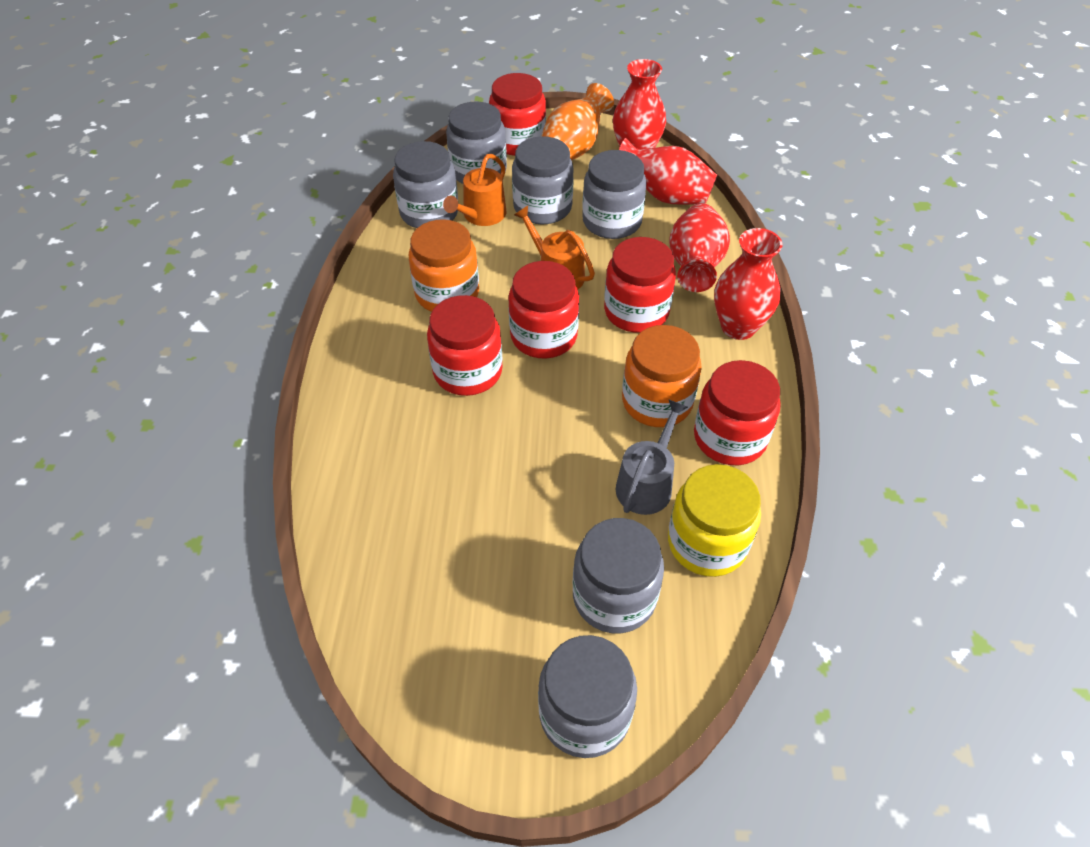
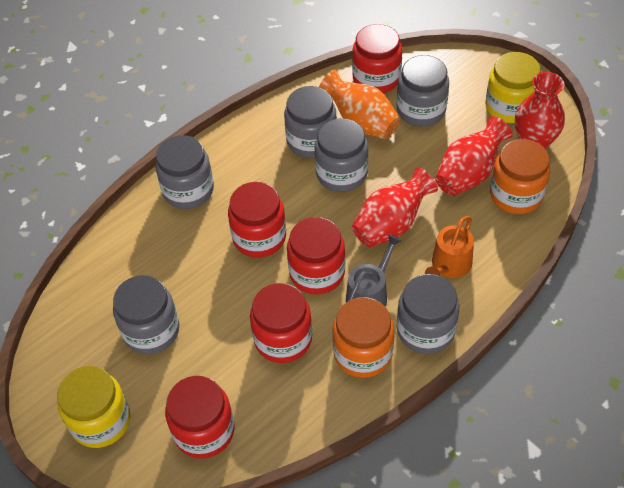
orange watering can: 2 -> 1
red vase: 4 -> 3
yellow jar: 1 -> 2

